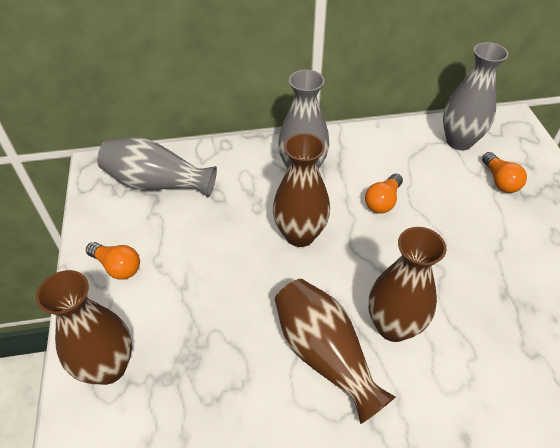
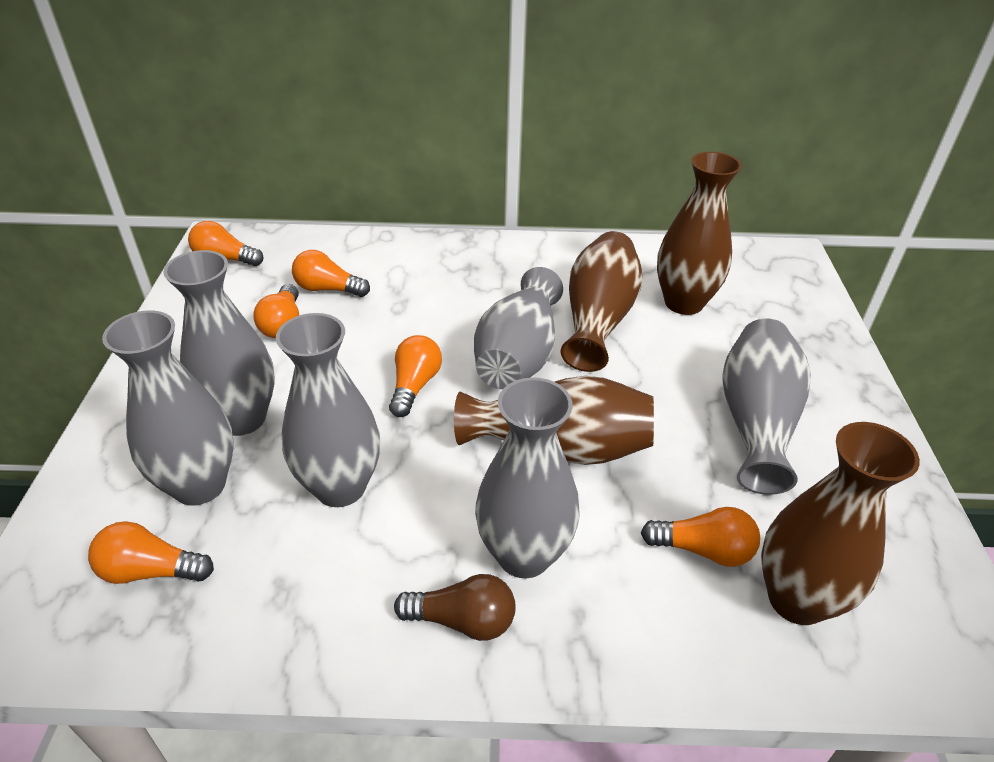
brown light bulb: 0 -> 1
grey vase: 3 -> 6
orange light bulb: 3 -> 6

